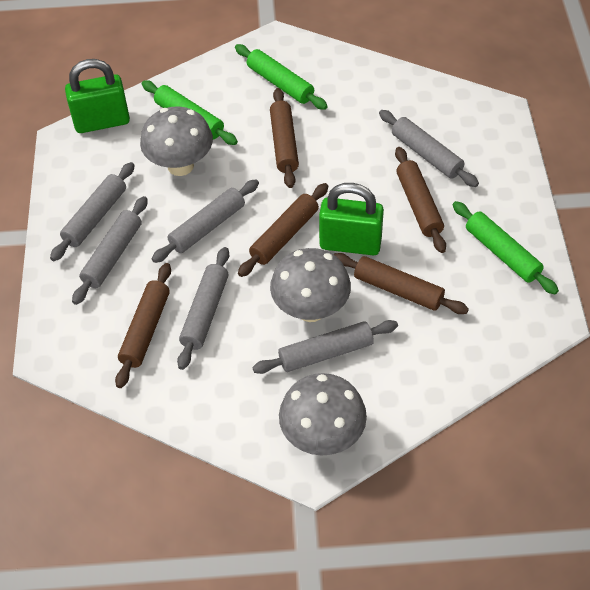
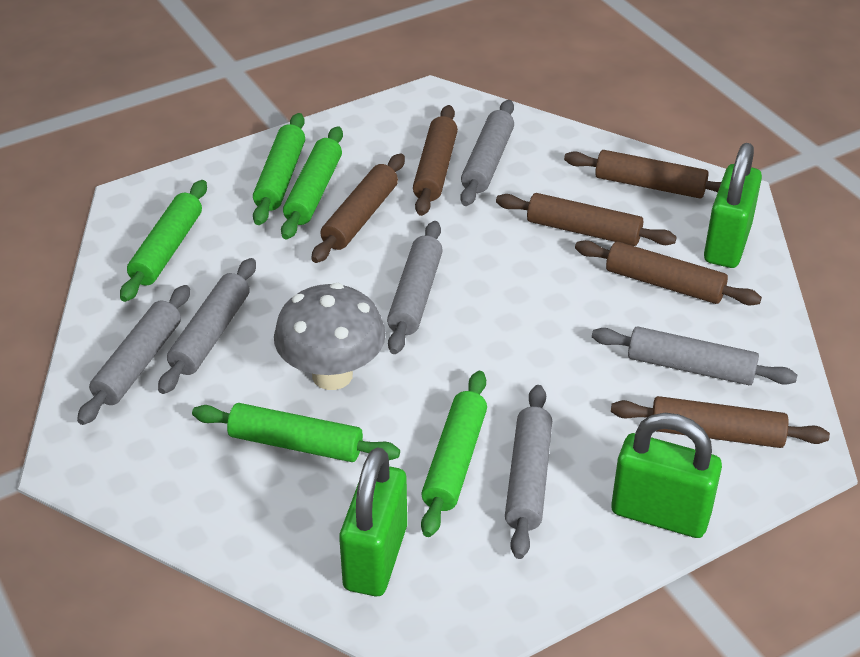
brown rolling pin: 5 -> 6
green padlock: 2 -> 3
green rolling pin: 3 -> 5
grey mushroom: 3 -> 1

